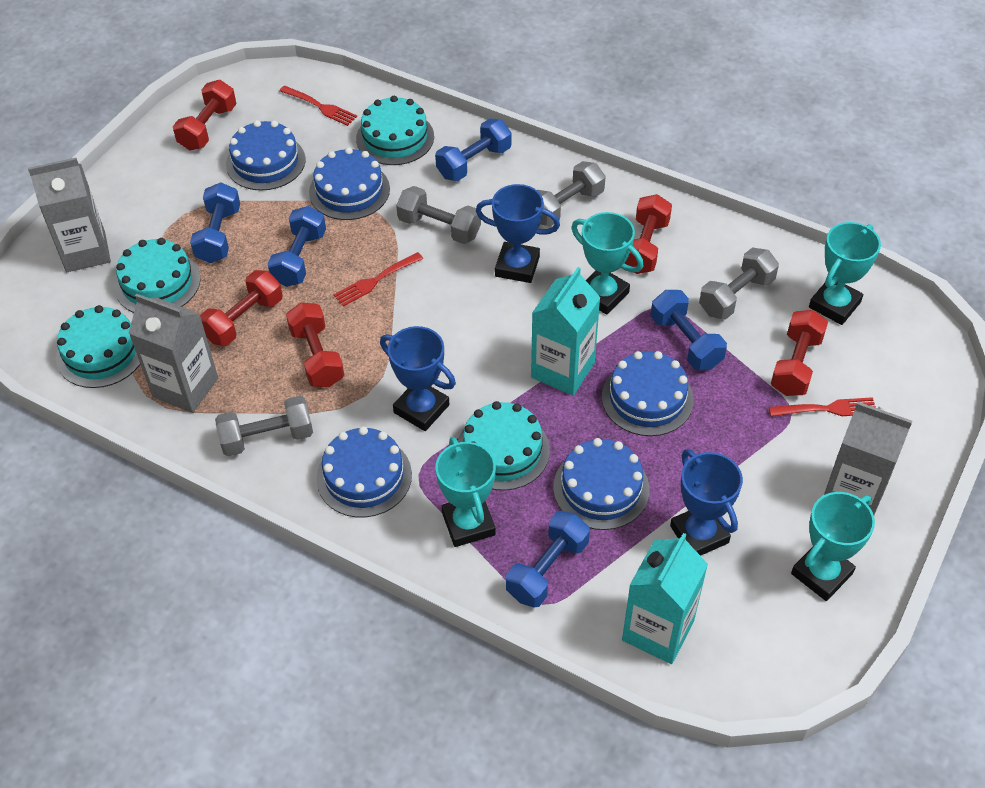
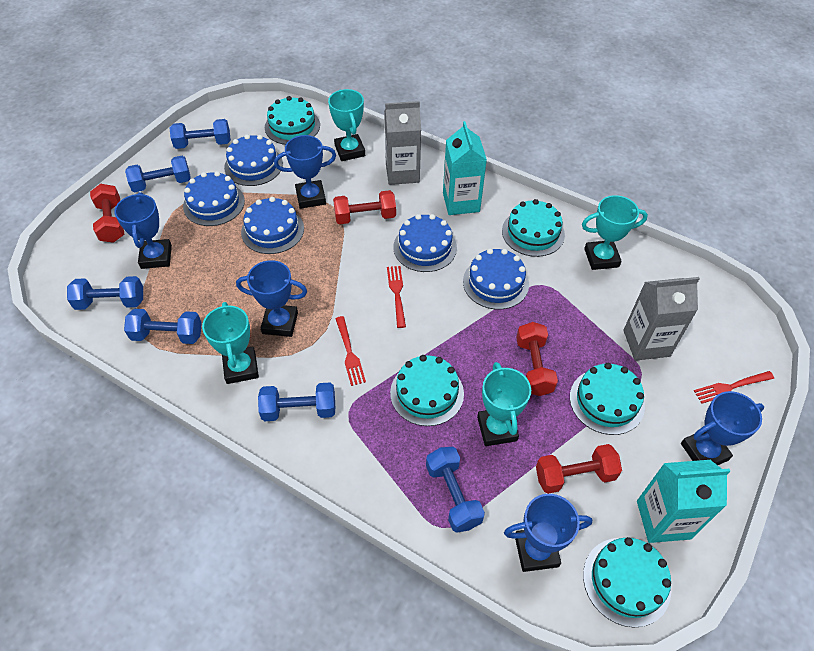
blue dumbbell: 5 -> 6
blue trophy: 3 -> 5
grey carton: 3 -> 2
grey dumbbell: 4 -> 0
red dumbbell: 5 -> 4
turquoise cake: 4 -> 5

